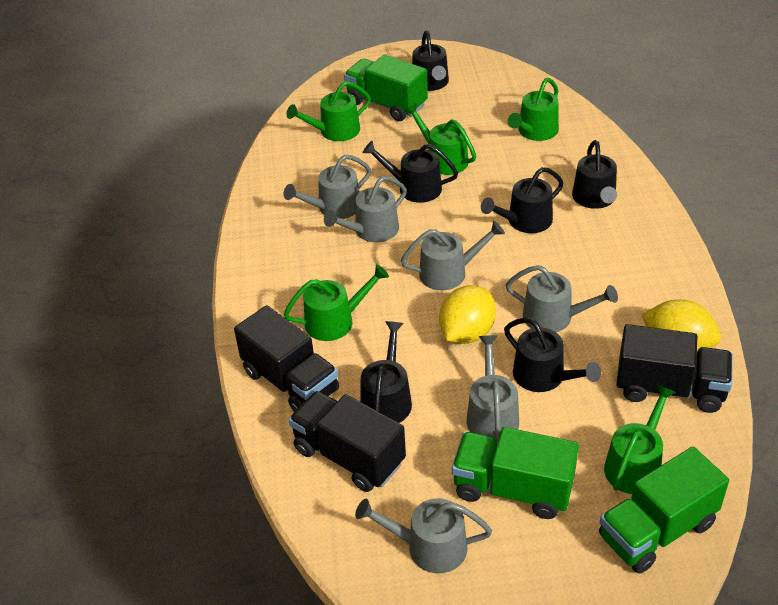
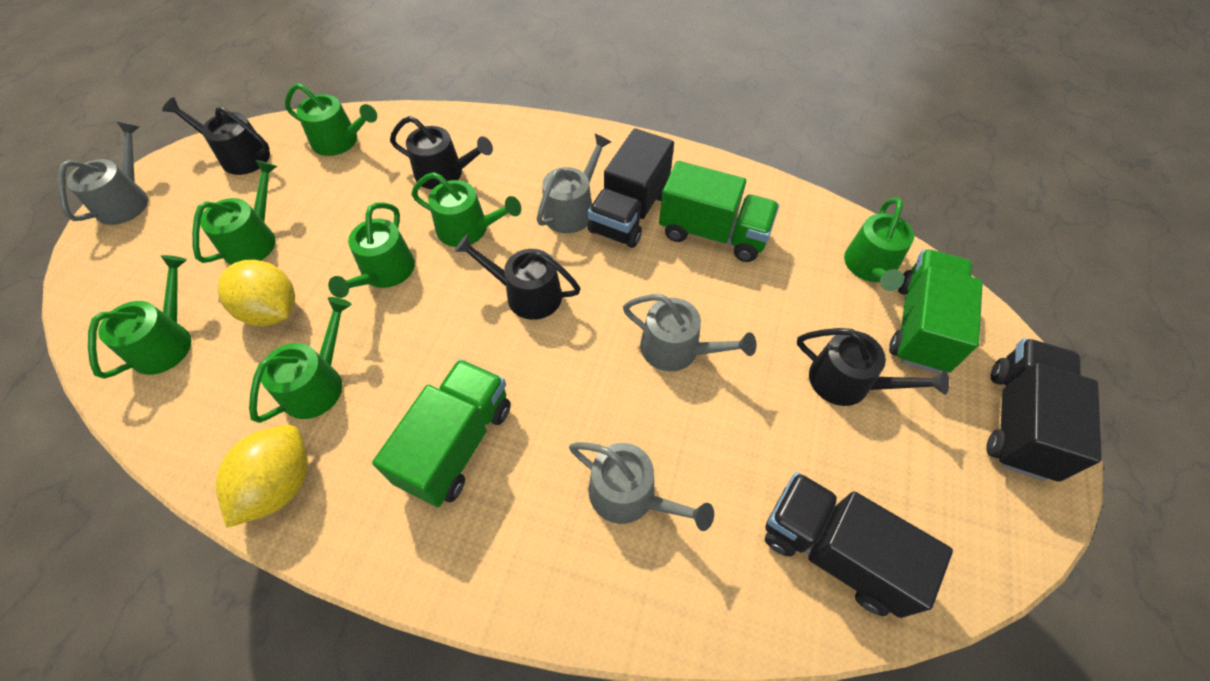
black watering can: 6 -> 4
green watering can: 5 -> 7
grey watering can: 6 -> 4

